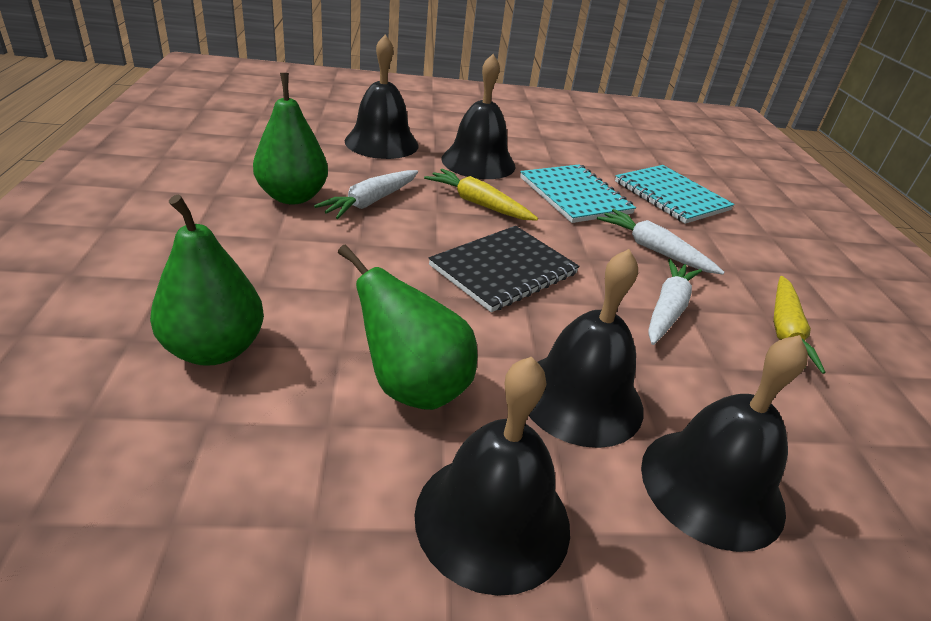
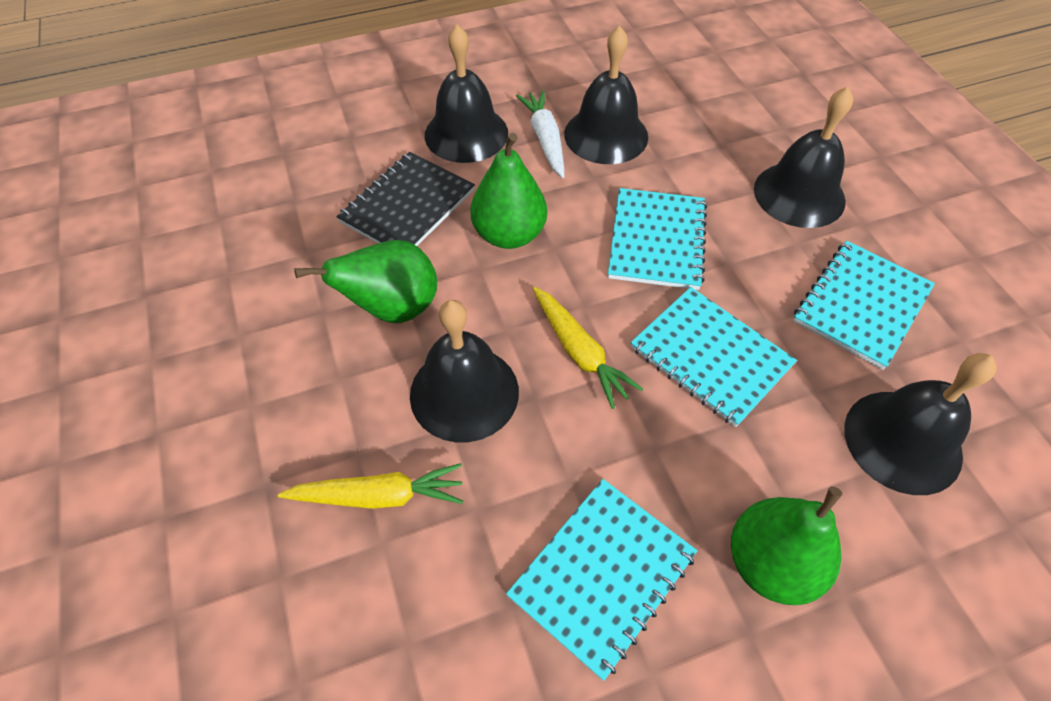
turquoise notebook: 2 -> 4
white carrot: 3 -> 1

